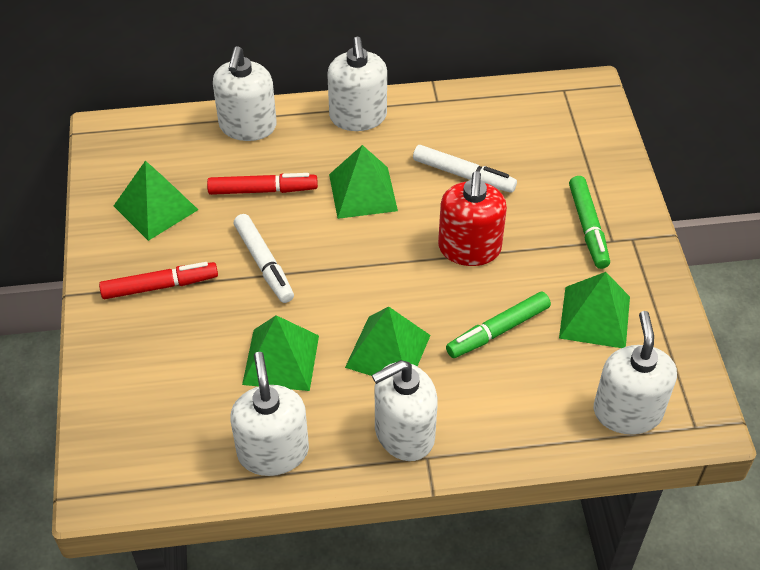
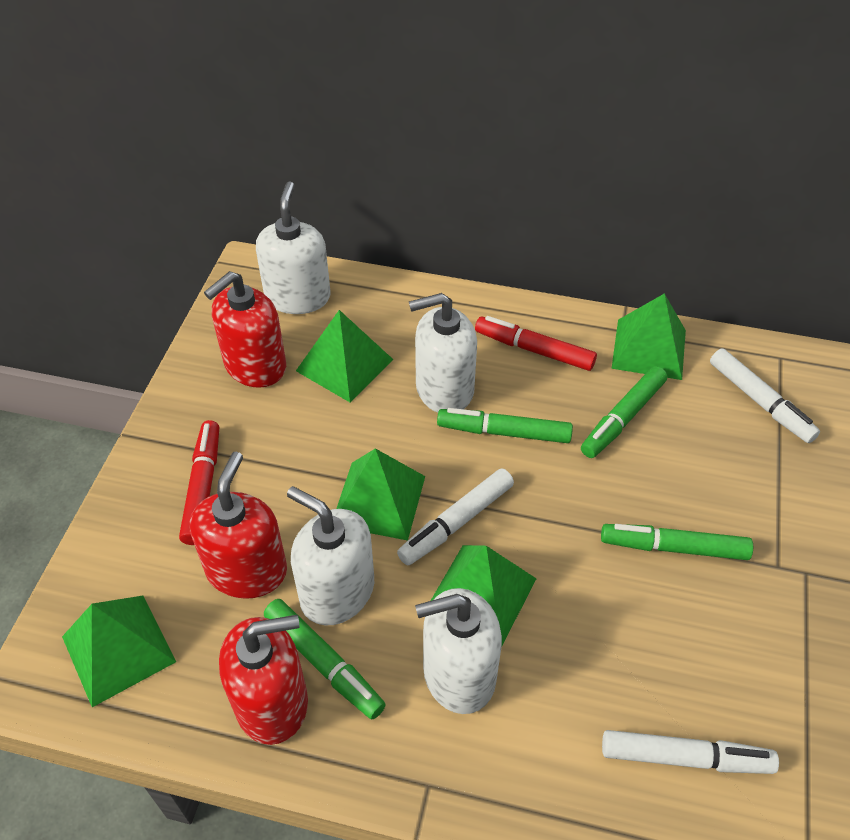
green marker: 2 -> 4
red soap dispenser: 1 -> 3
white marker: 2 -> 3
white soap dispenser: 5 -> 4

